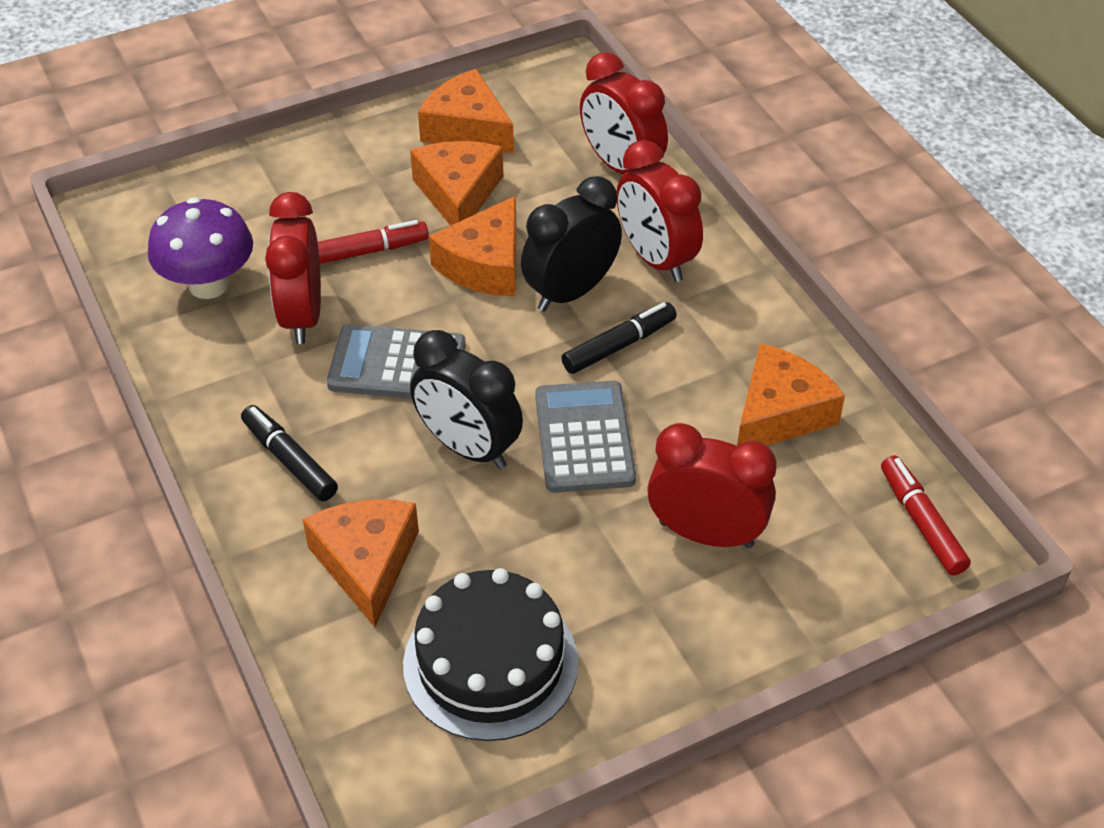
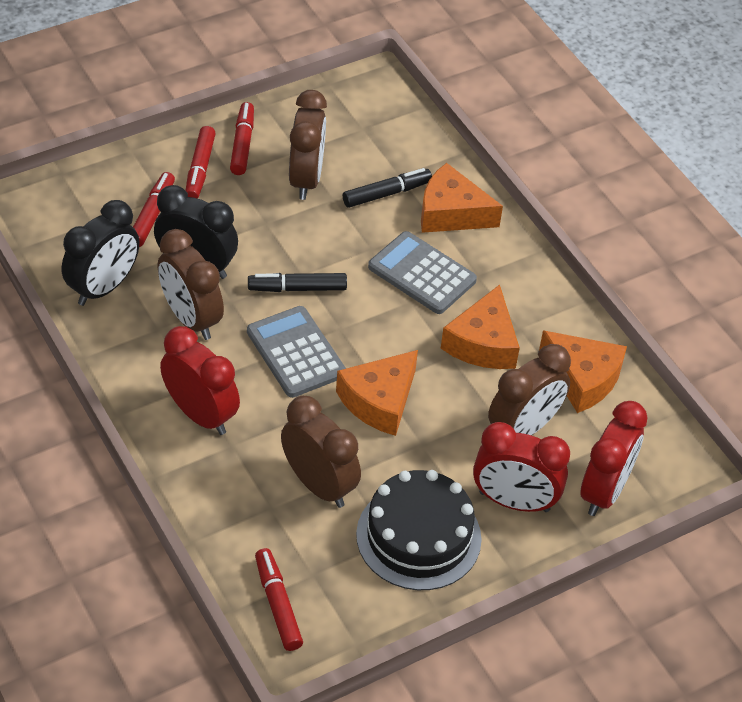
brown clock: 0 -> 4
orange cheese: 5 -> 4
purple mushroom: 1 -> 0
red clock: 4 -> 3
red marker: 2 -> 4

